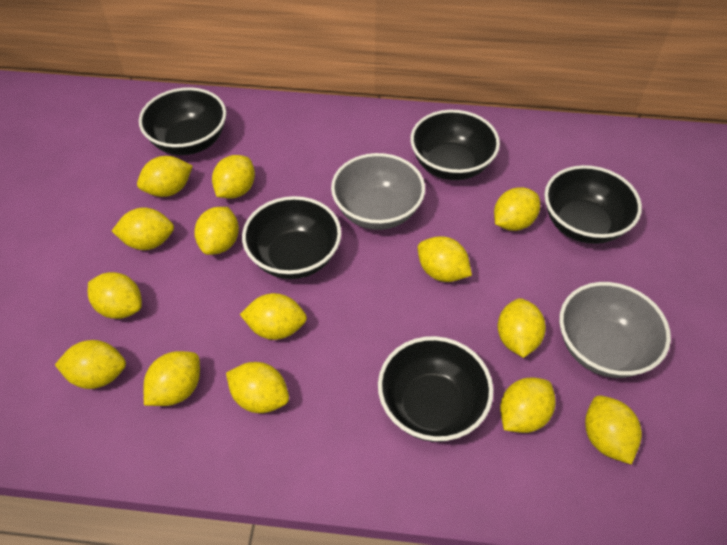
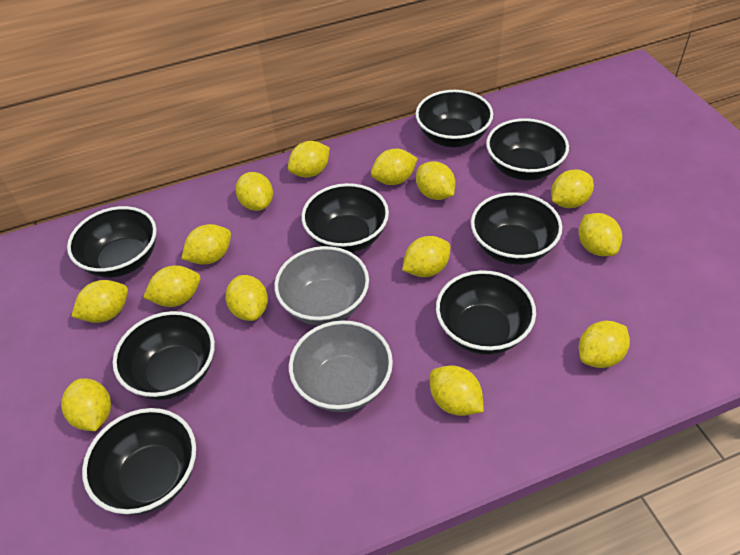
black bowl: 5 -> 8

